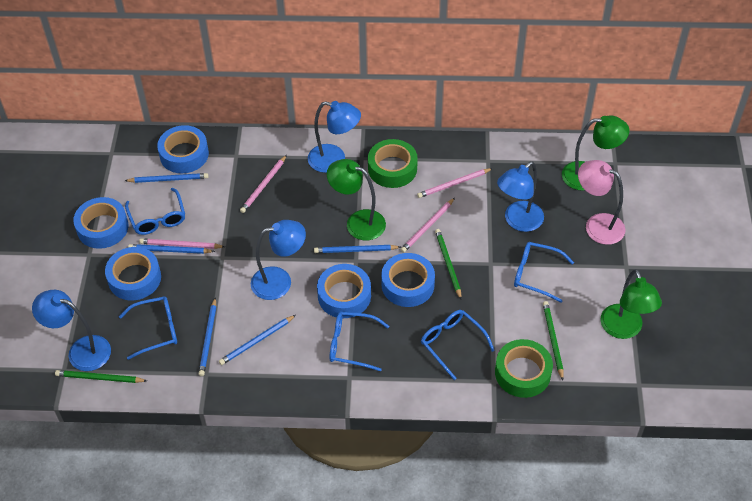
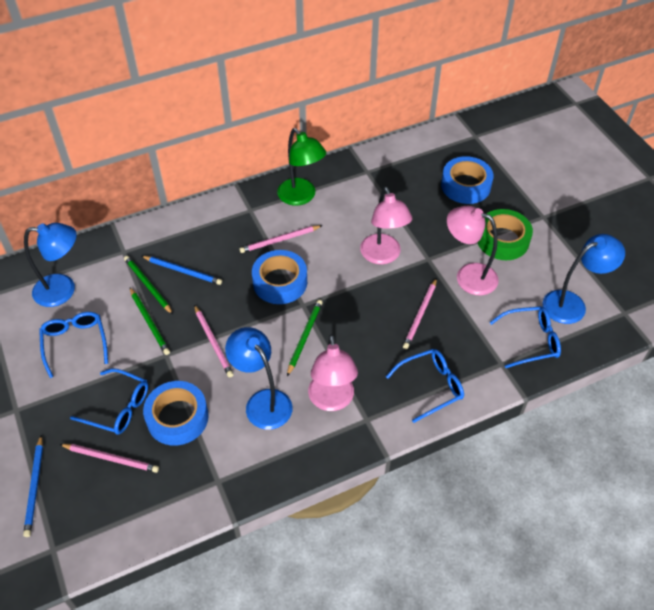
blue glasses: 5 -> 4
blue lamp: 4 -> 3
blue pencil: 5 -> 2
blue tape: 5 -> 3
green lamp: 3 -> 1
green tape: 2 -> 1
pink lamp: 1 -> 3

